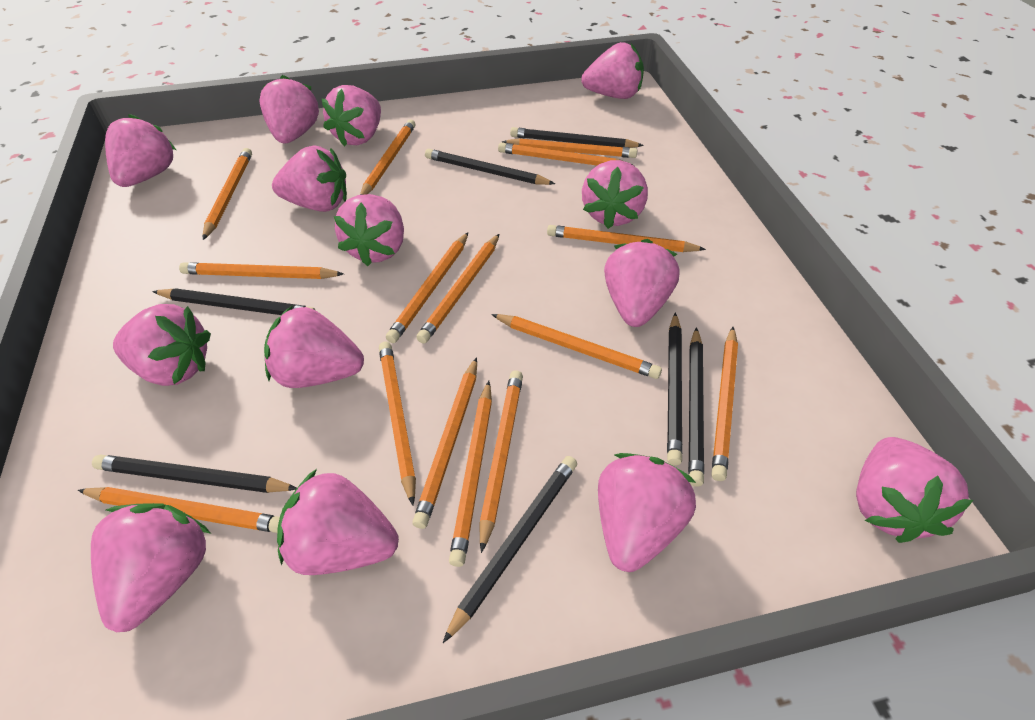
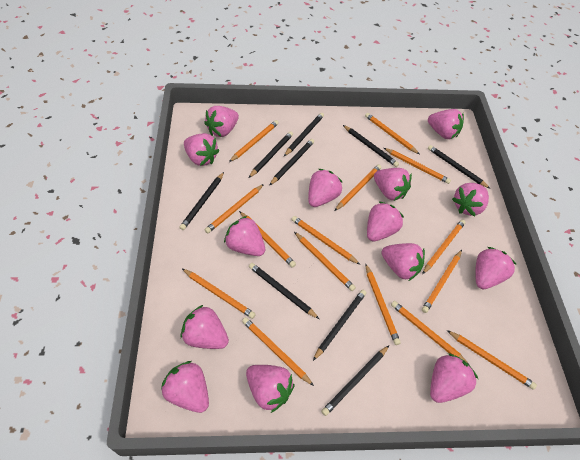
black pencil: 7 -> 9

